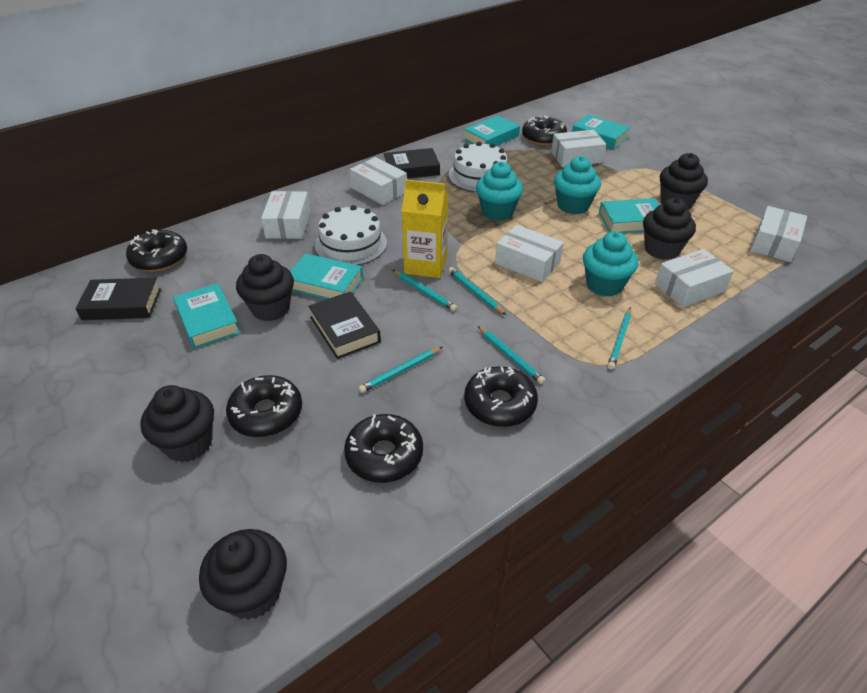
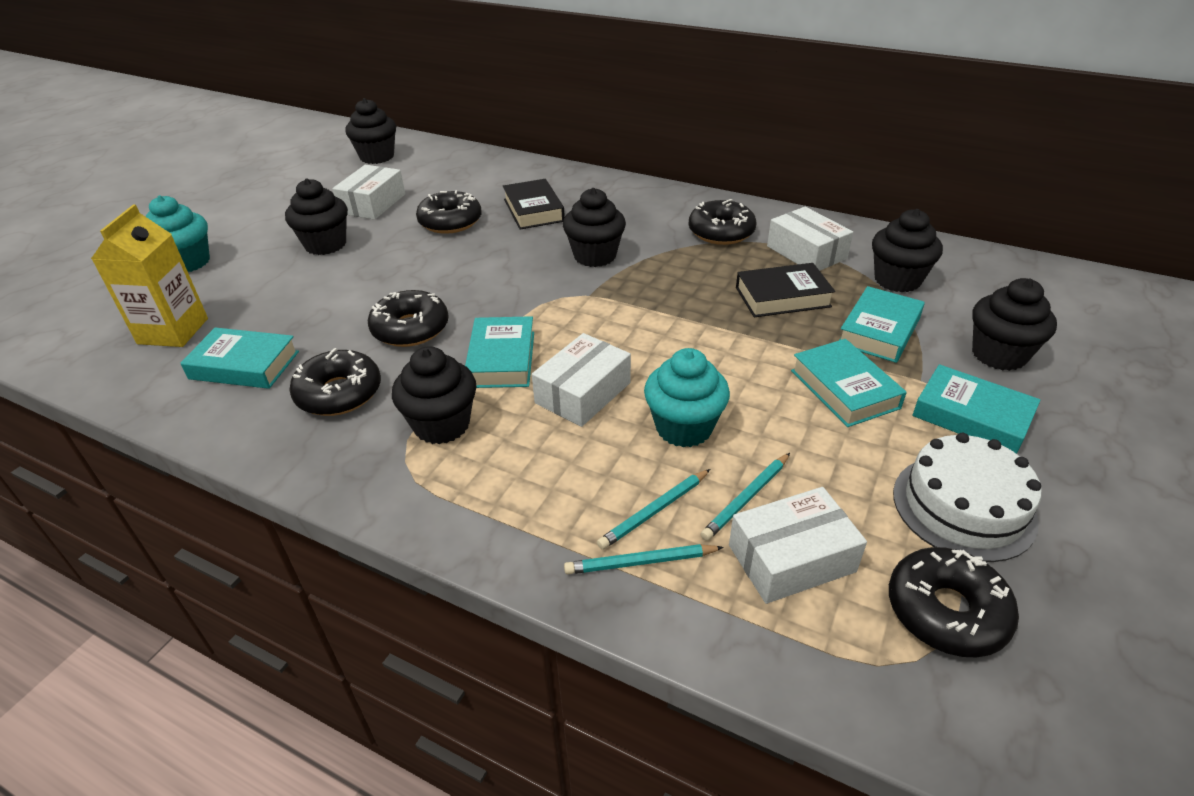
black book: 3 -> 2
black cupcake: 5 -> 6
turquoise cupcake: 3 -> 2
turquoise pencil: 5 -> 3
white box: 6 -> 4
white cake: 2 -> 1

